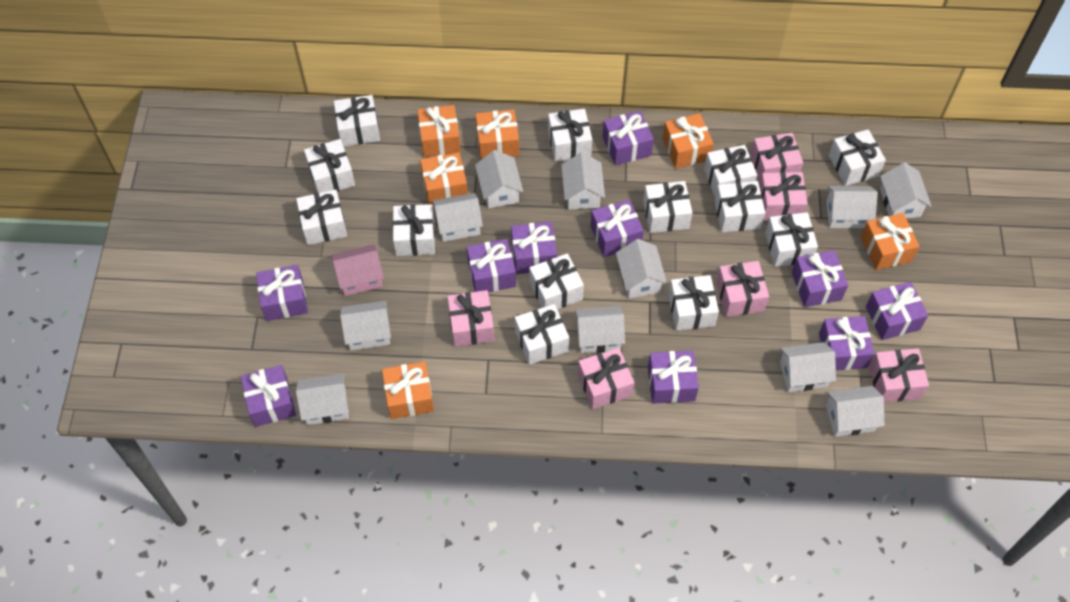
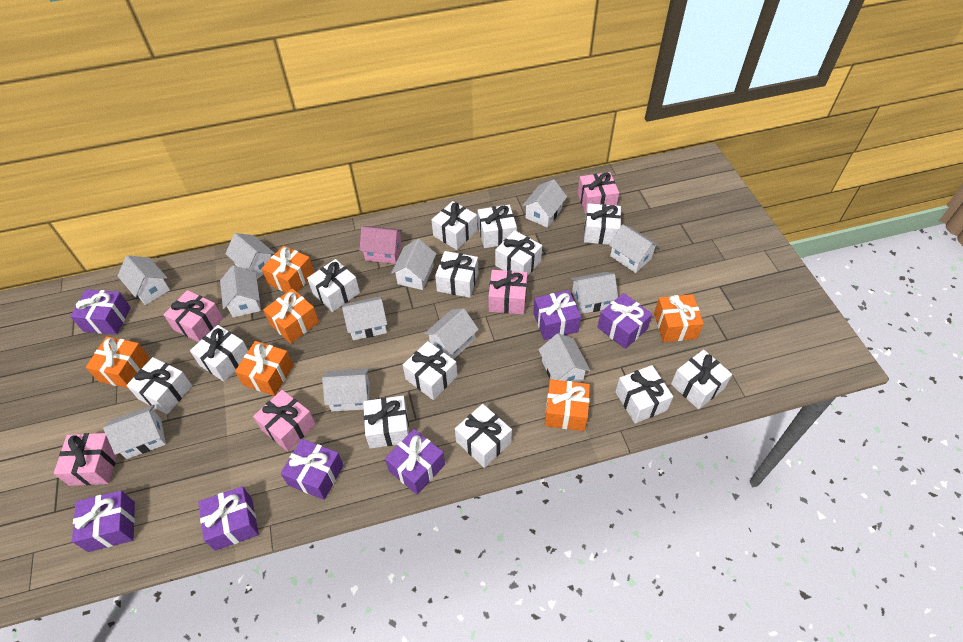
pink gift: 6 -> 5
purple gift: 10 -> 7
white house: 11 -> 12

